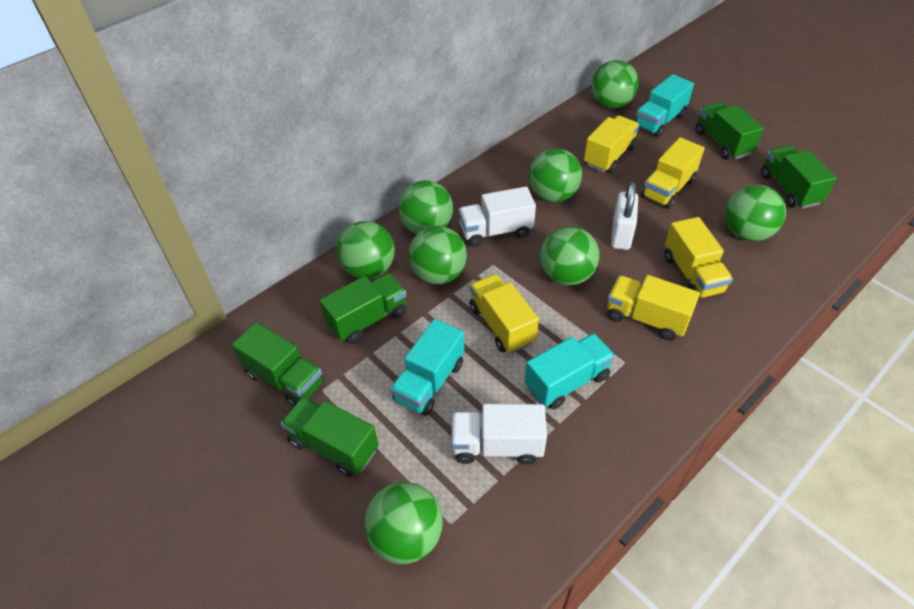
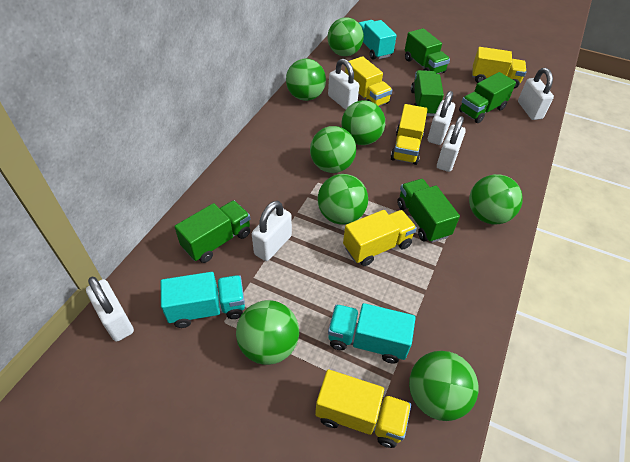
white padlock: 1 -> 6
white truck: 2 -> 0

